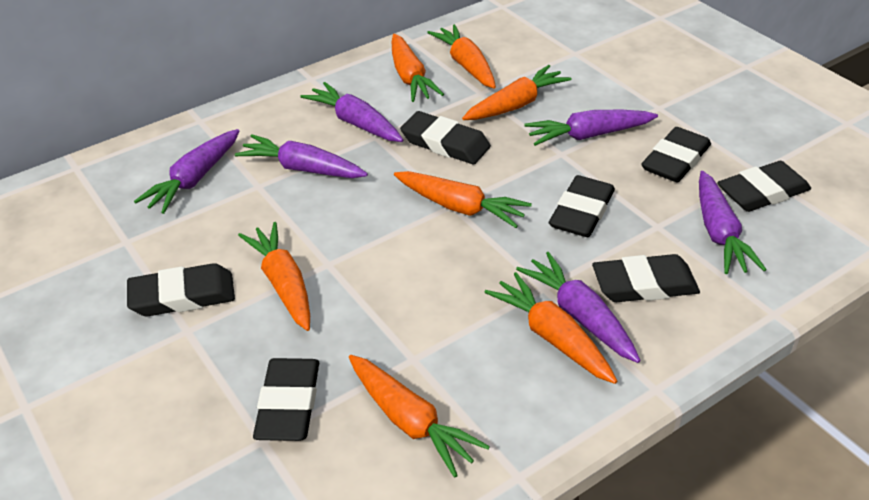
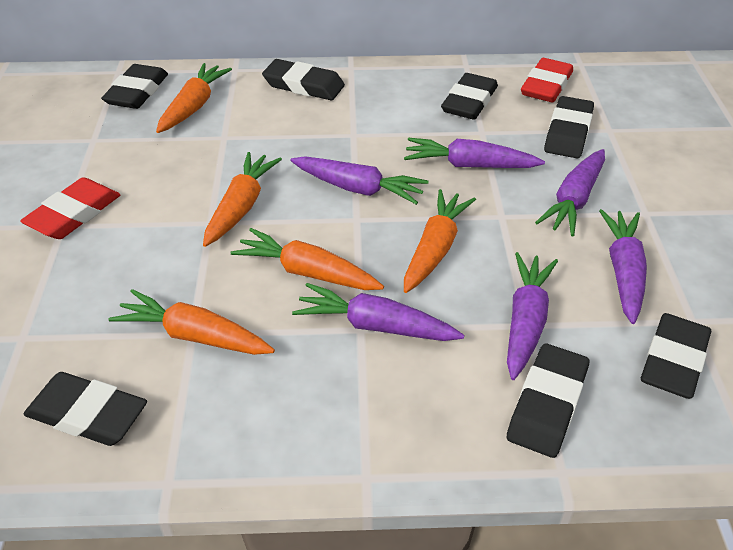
orange carrot: 7 -> 5
red eraser: 0 -> 2

